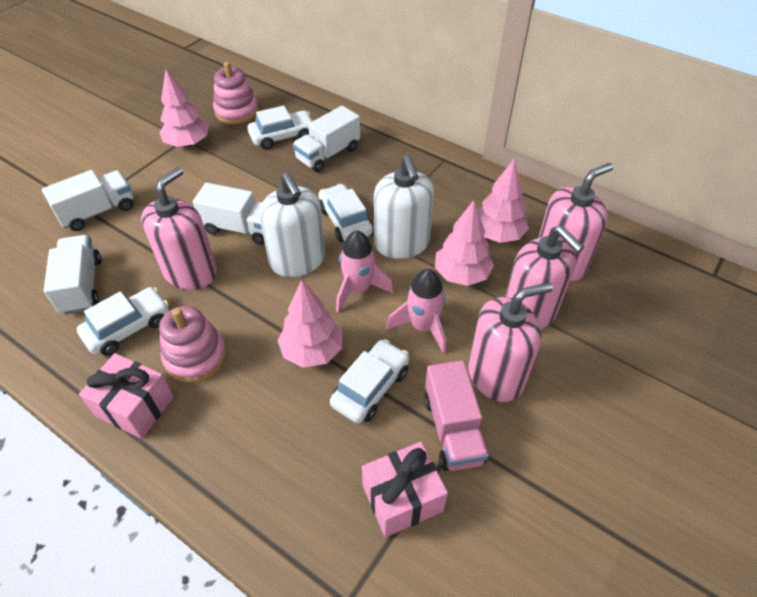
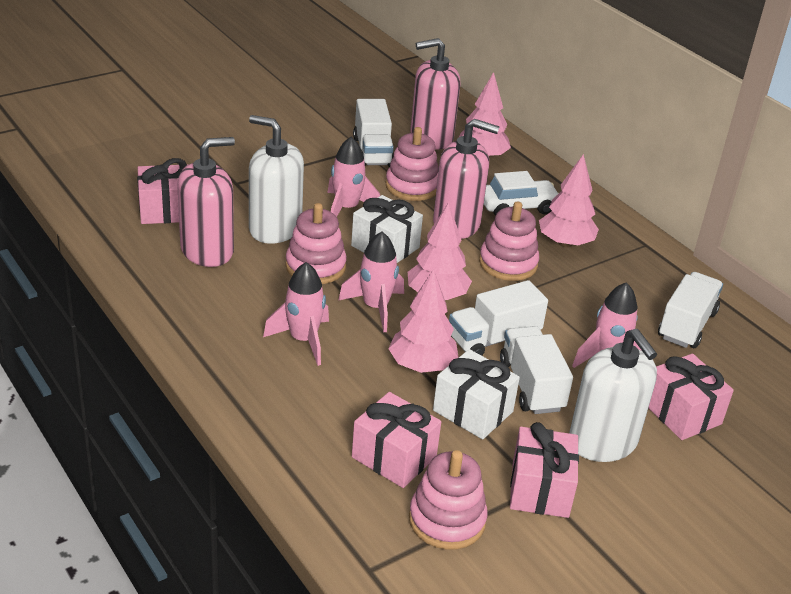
pink gift: 2 -> 4
pink rocket: 2 -> 4
pink soap dispenser: 4 -> 3
pink stacking toy: 2 -> 4
pink truck: 1 -> 0
white car: 4 -> 1
white gift: 0 -> 2

